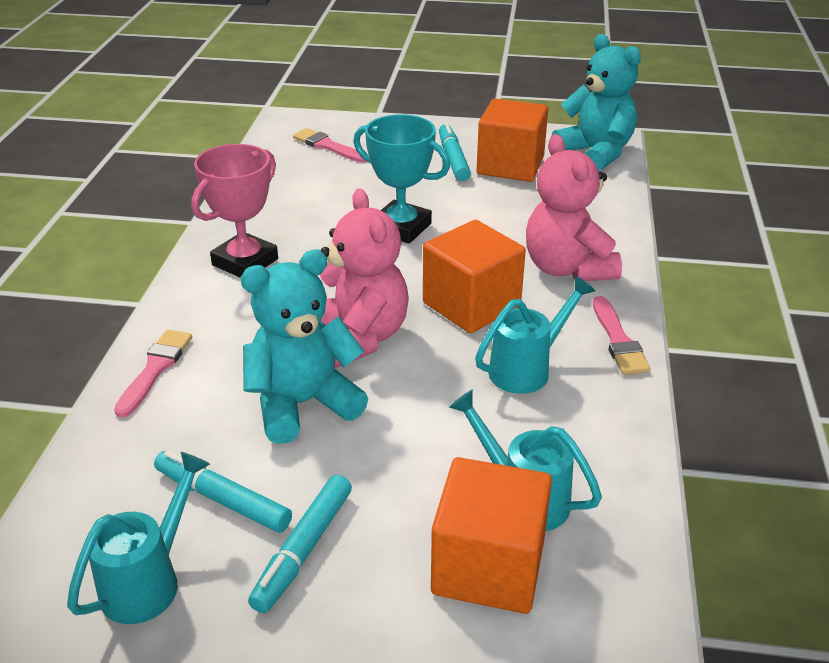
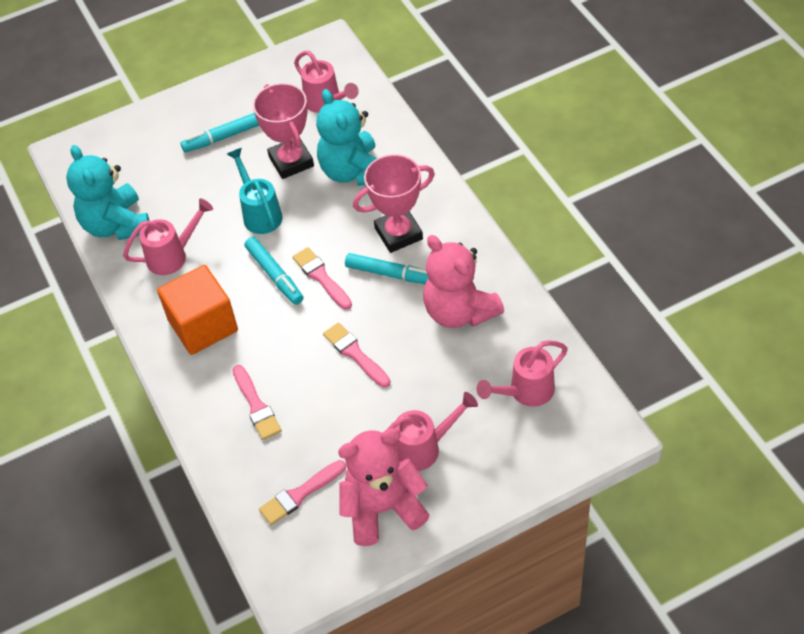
orange cube: 3 -> 1
pink brush: 3 -> 4
pink trophy: 1 -> 2
pink watering can: 0 -> 4
turquoise trophy: 1 -> 0
turquoise watering can: 3 -> 1

